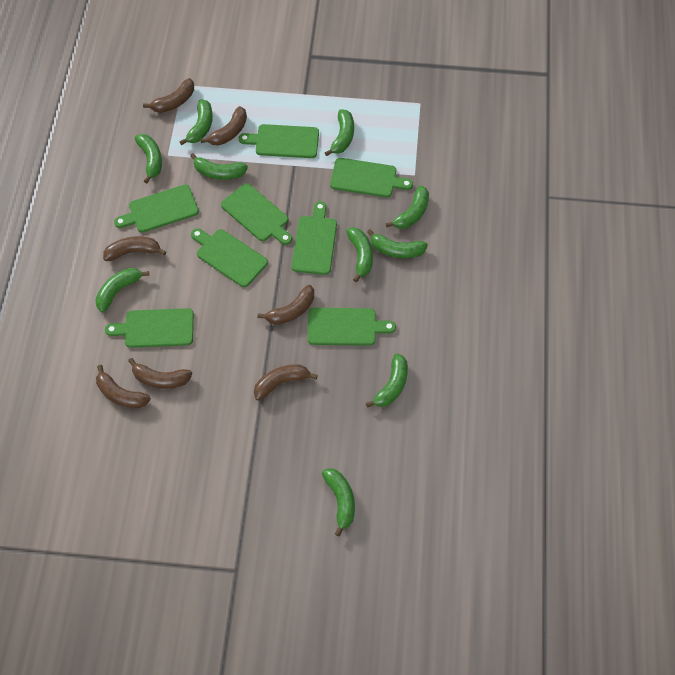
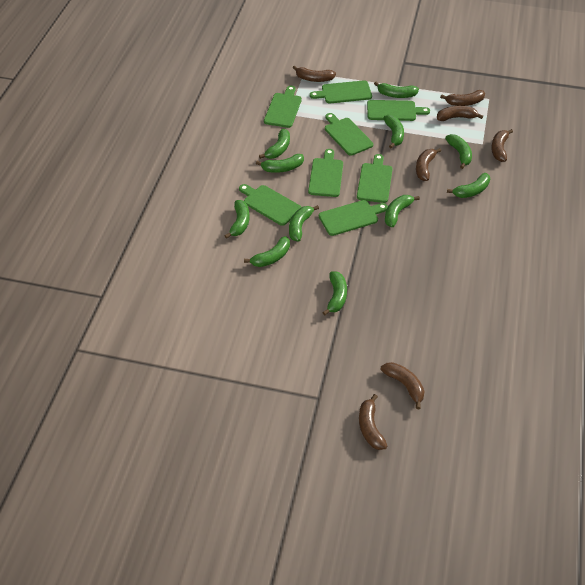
green banana: 10 -> 11

